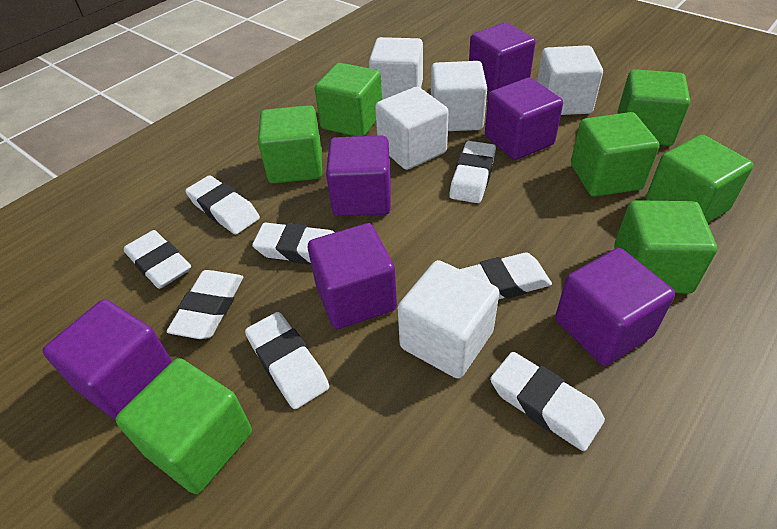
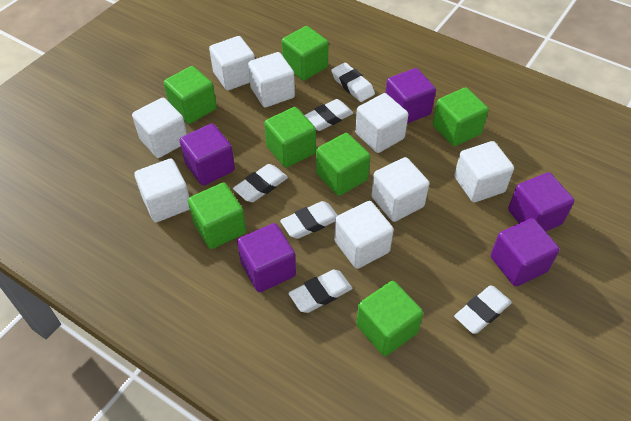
purple cube: 6 -> 5
white cube: 5 -> 8
white eraser: 8 -> 6

